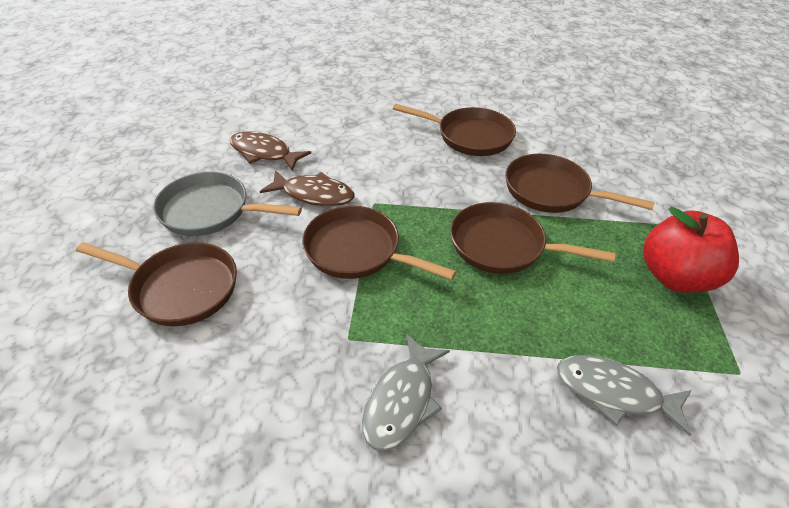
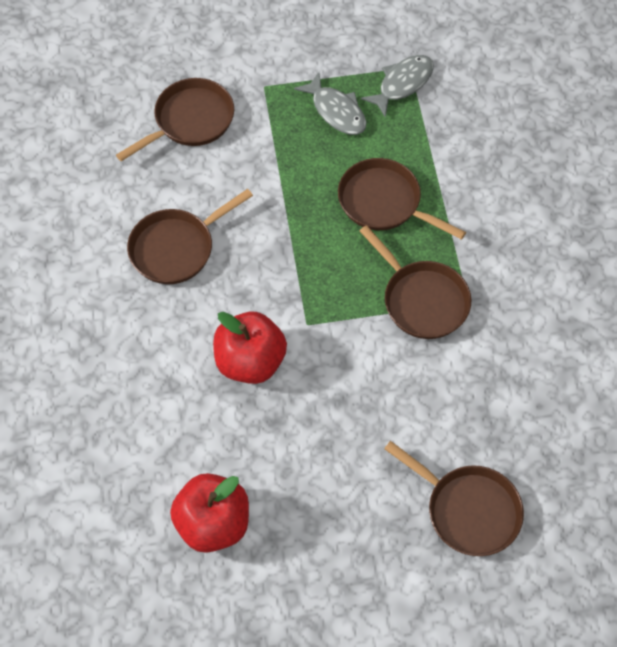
brown fish: 2 -> 0
grey pan: 1 -> 0
red apple: 1 -> 2

